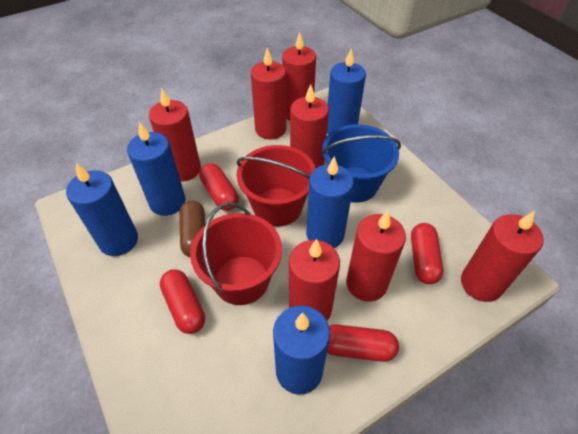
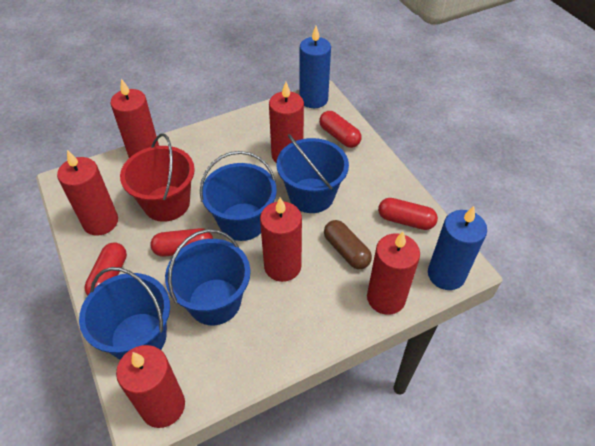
blue bucket: 1 -> 4
blue candle: 5 -> 2
red bucket: 2 -> 1
red candle: 7 -> 6

